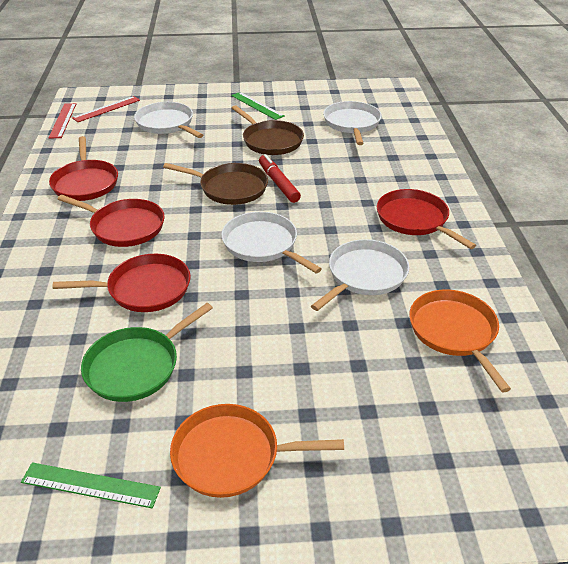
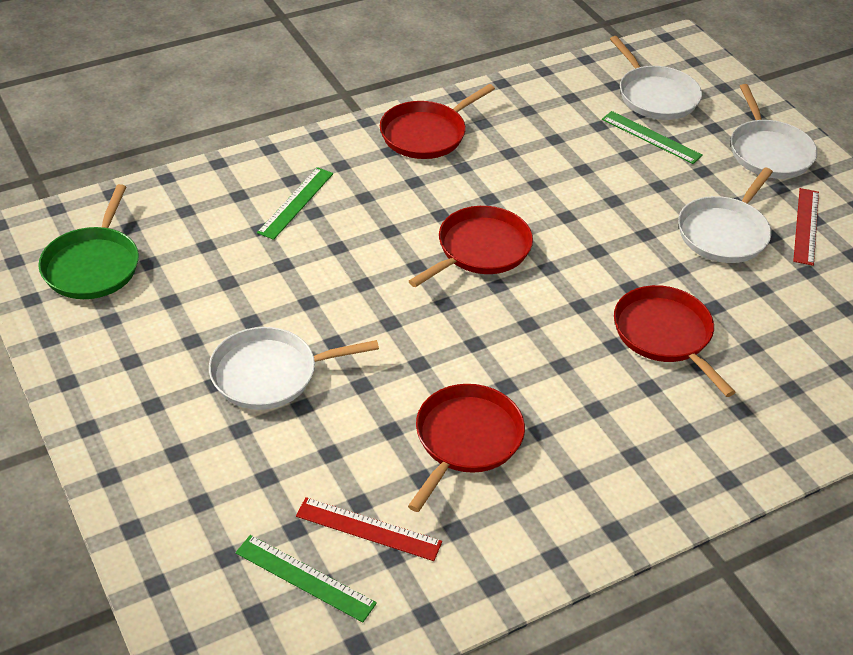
brown pan: 2 -> 0
green ruler: 2 -> 3
orange pan: 2 -> 0
red marker: 1 -> 0

